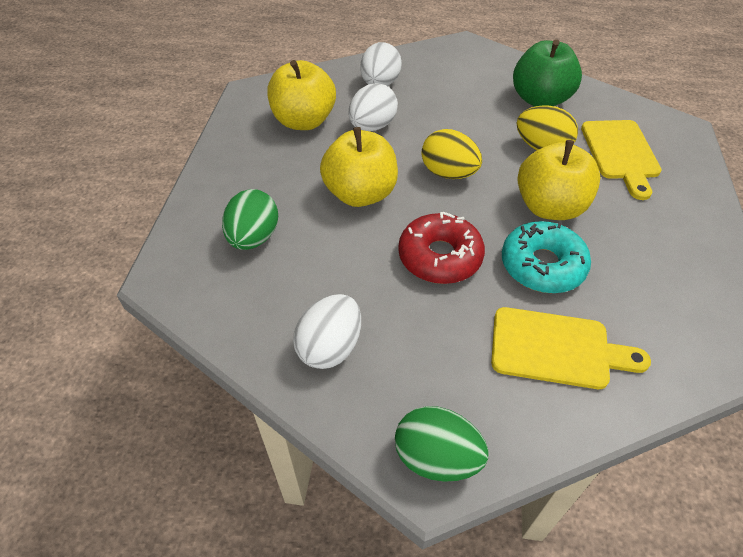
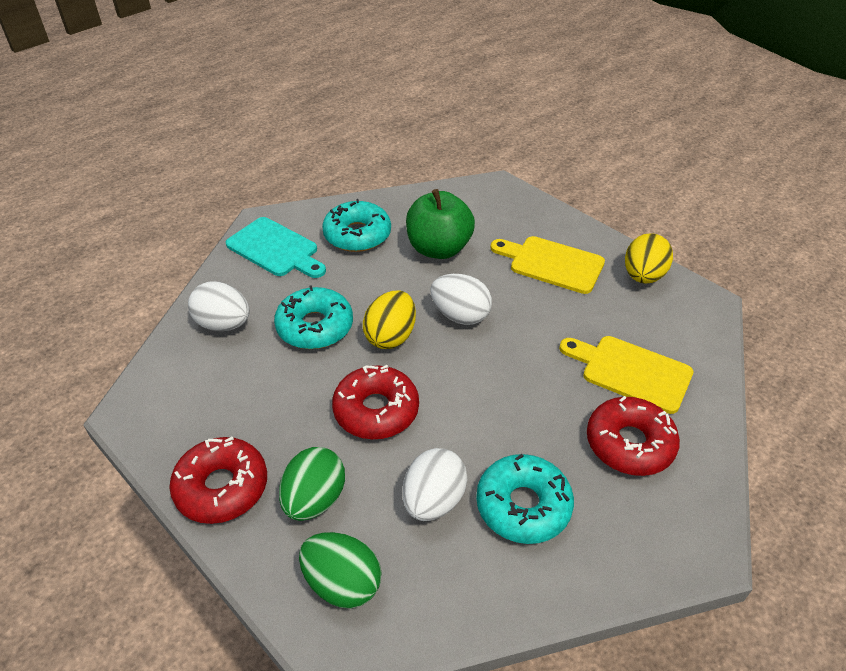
red donut: 1 -> 3
turquoise cutting board: 0 -> 1
turquoise donut: 1 -> 3
yellow apple: 3 -> 0

